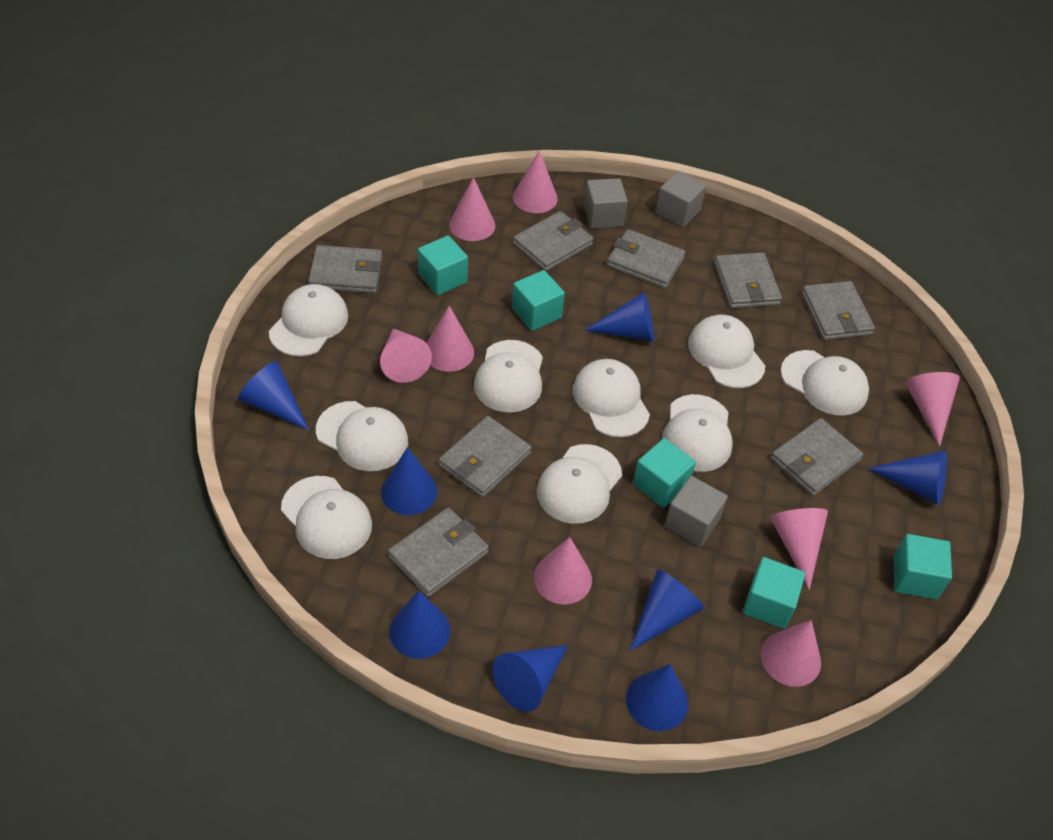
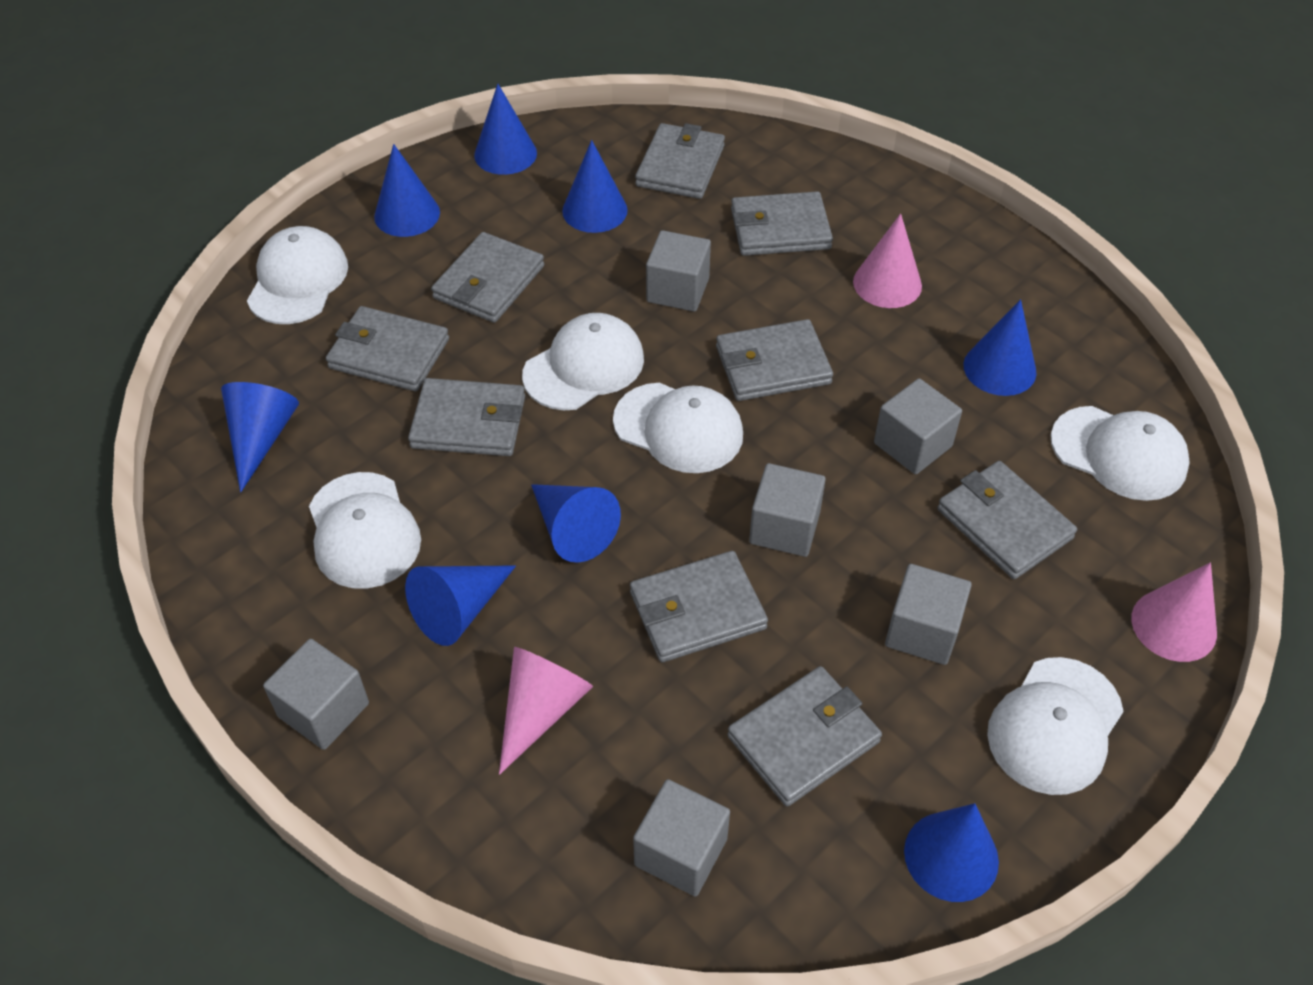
grey cube: 3 -> 6
grey wallet: 8 -> 9
pink cone: 8 -> 3
turquoise cube: 5 -> 0
white cap: 9 -> 6

